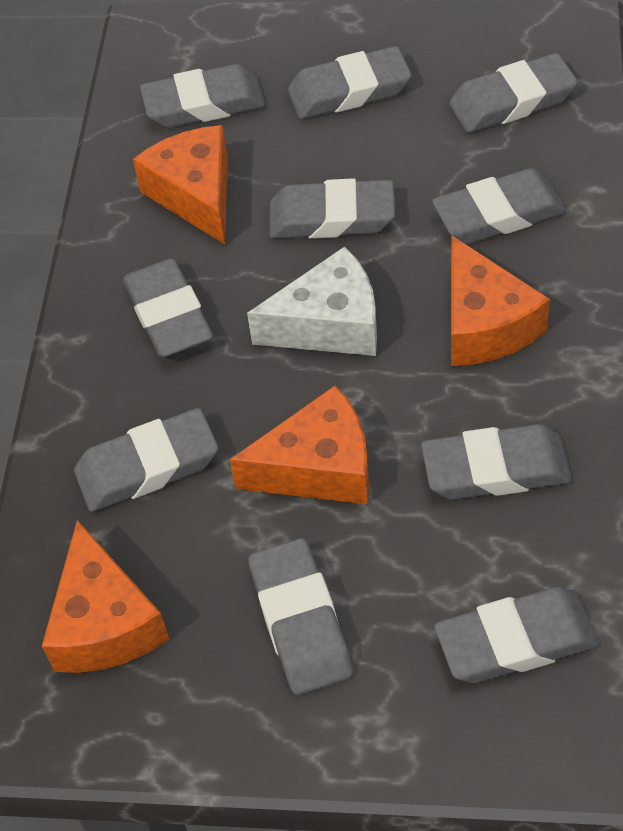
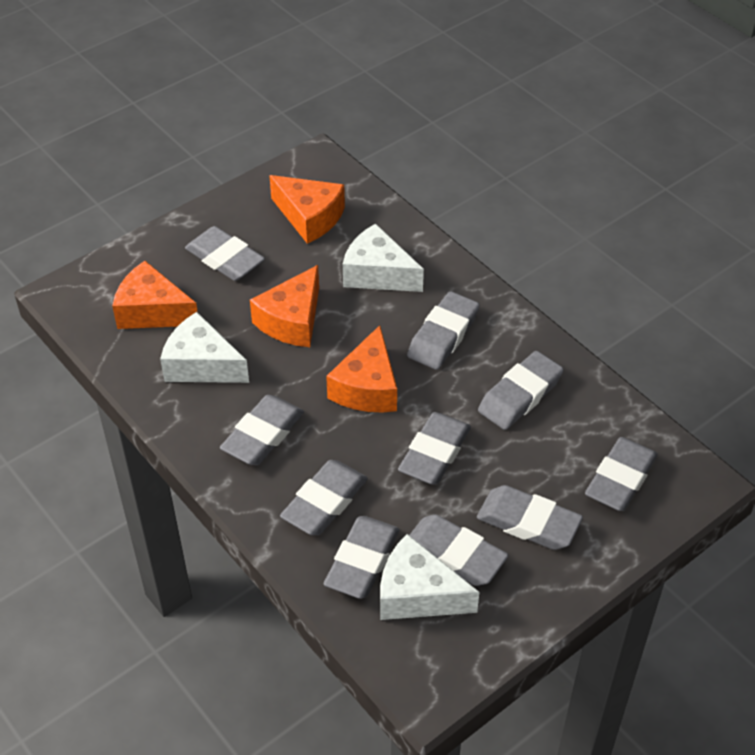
white cheese: 1 -> 3

